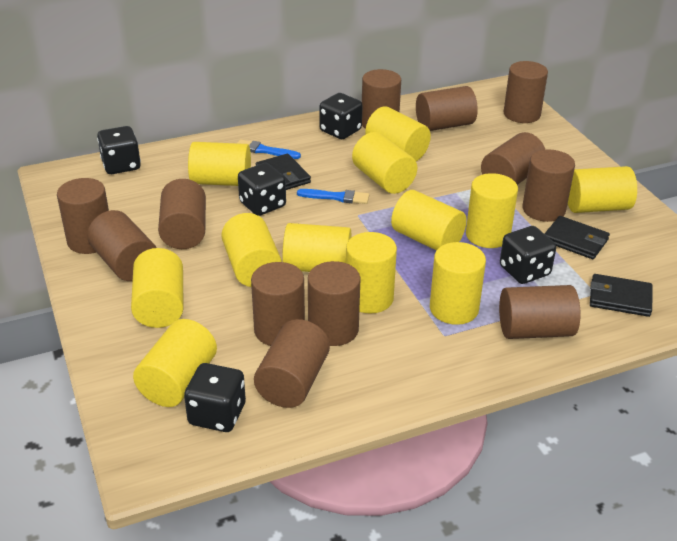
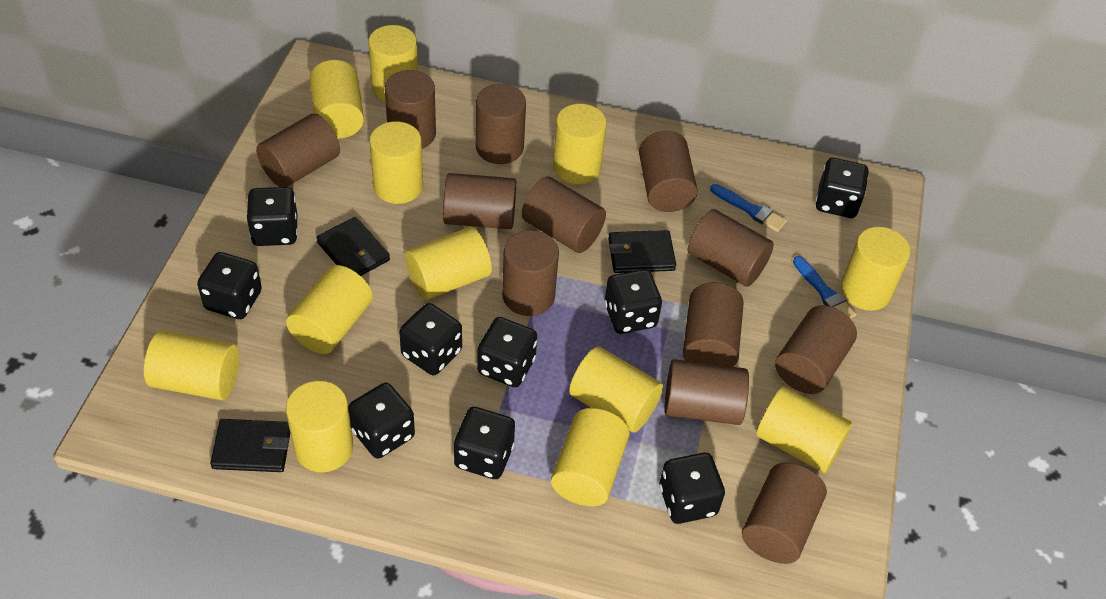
black dice: 5 -> 9

